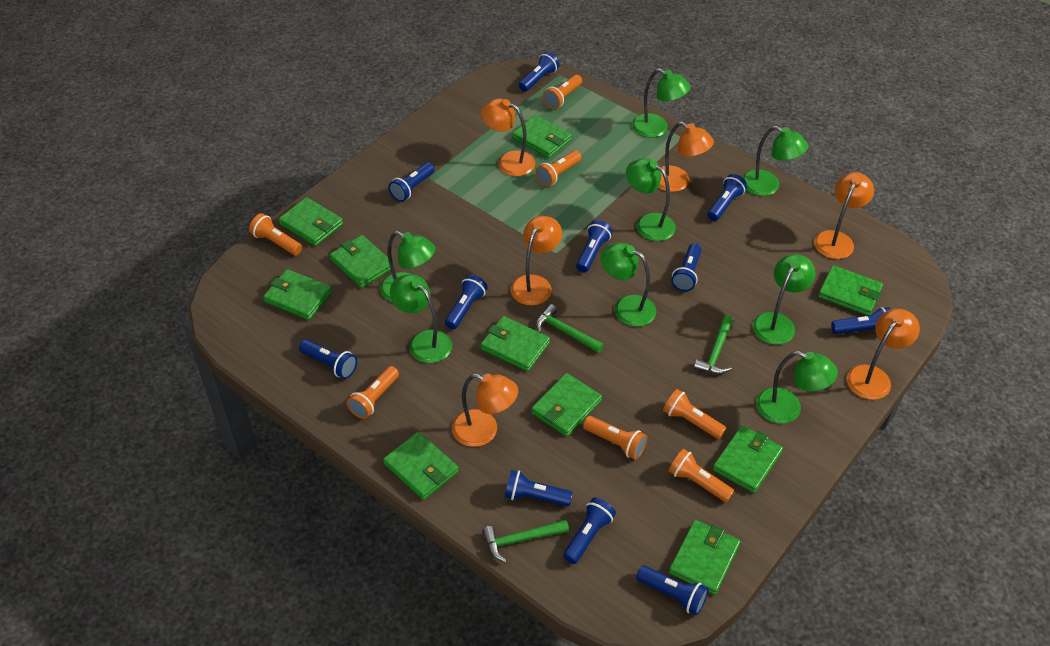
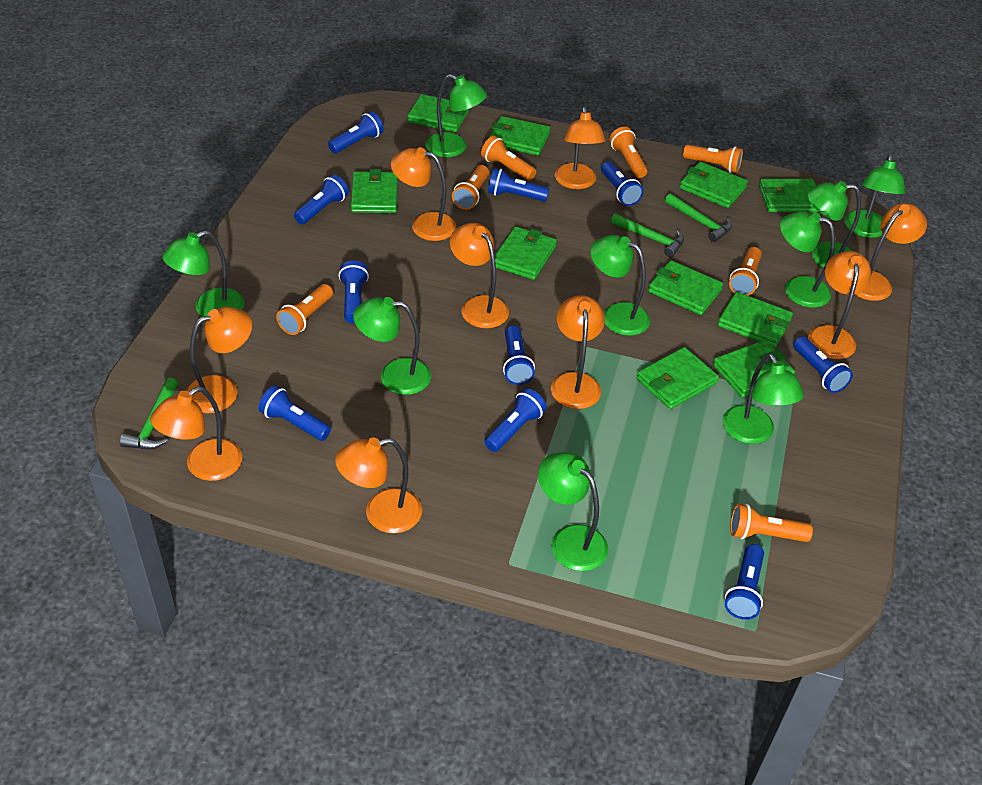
blue flashlight: 11 -> 10
green lamp: 8 -> 9
orange lamp: 6 -> 9

